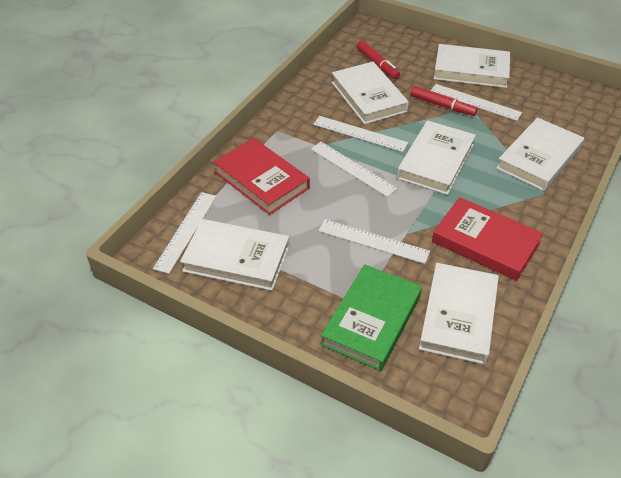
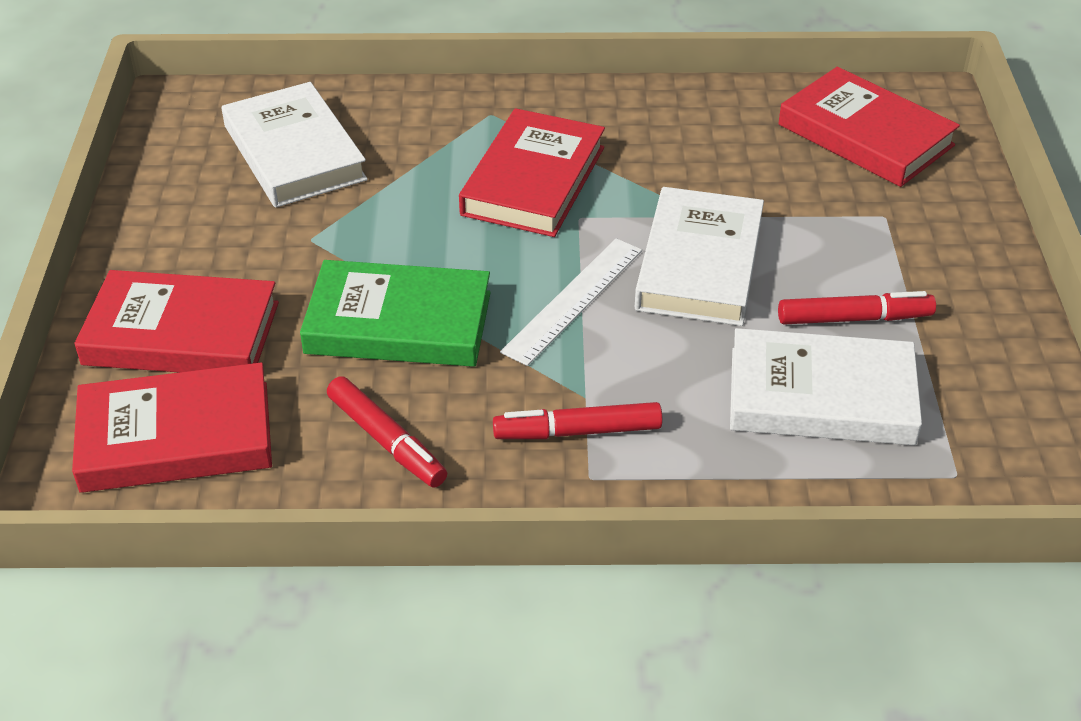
red book: 2 -> 4
red marker: 2 -> 3
white book: 6 -> 3
white ruler: 5 -> 1

